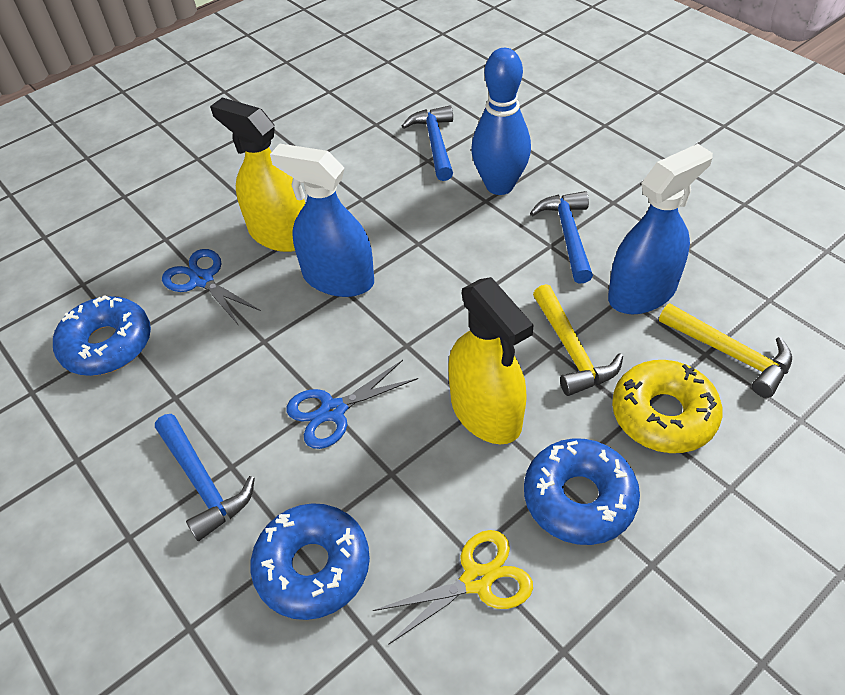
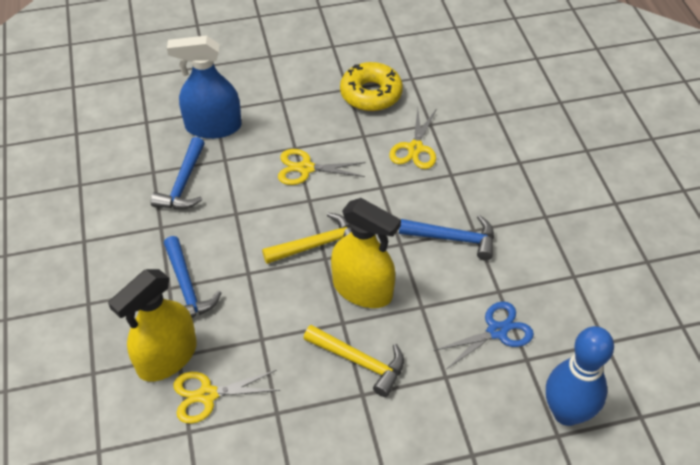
blue donut: 3 -> 0
blue scissors: 2 -> 1
blue spray bottle: 2 -> 1
yellow scissors: 1 -> 3

